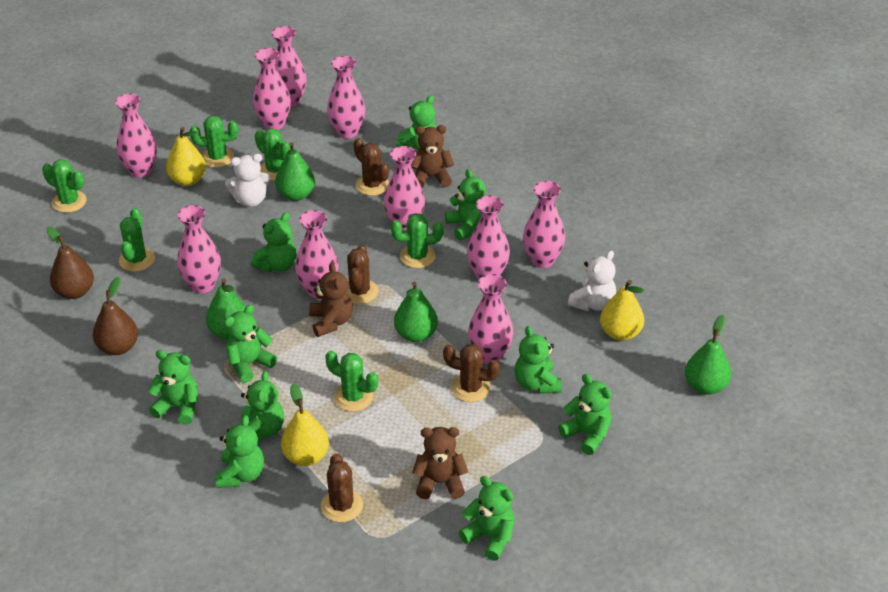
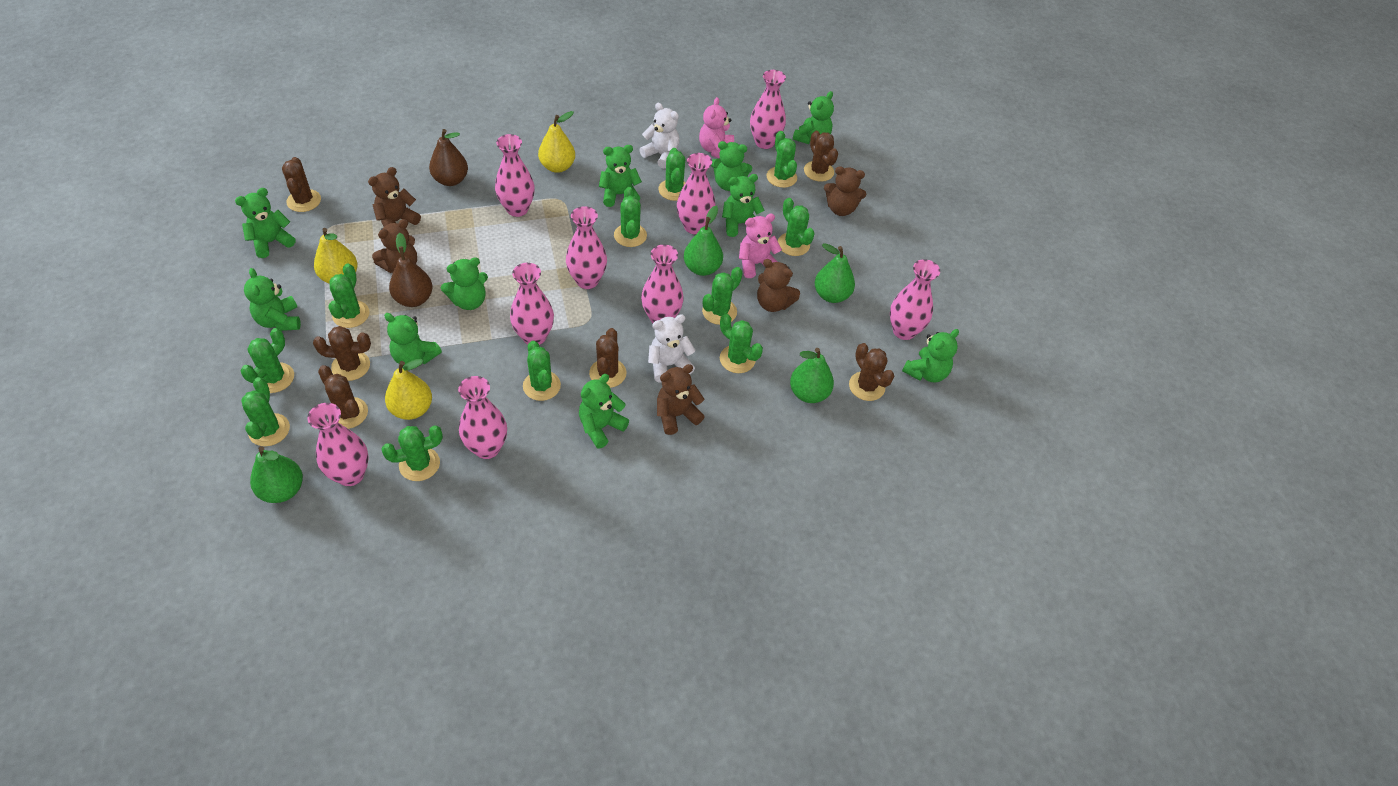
brown cactus: 4 -> 6
brown teddy bear: 3 -> 5
green cactus: 6 -> 11
pink teddy bear: 0 -> 2
pink vase: 10 -> 9

